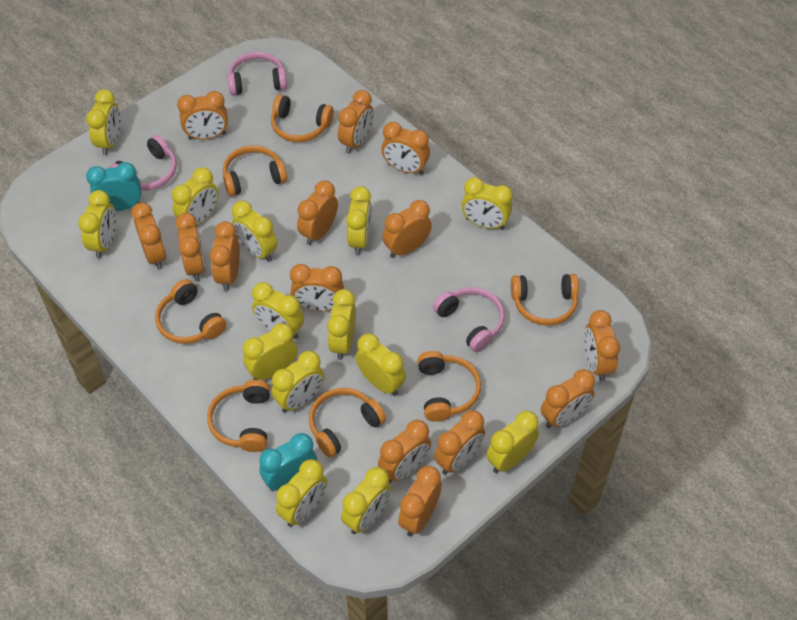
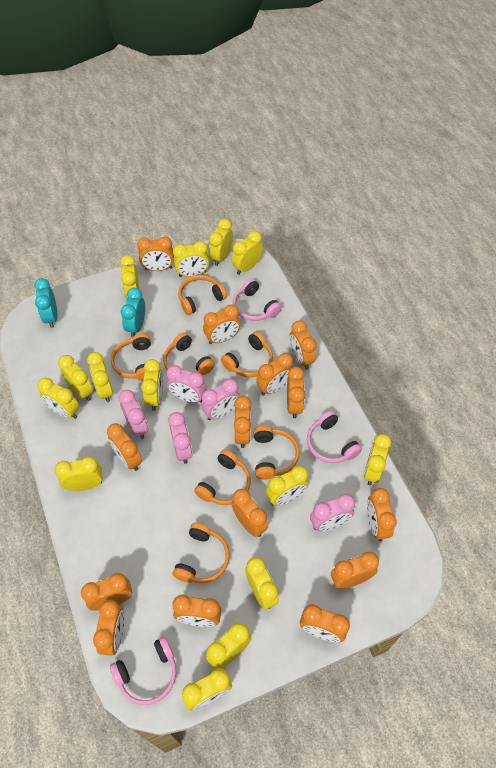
pink clock: 0 -> 5

